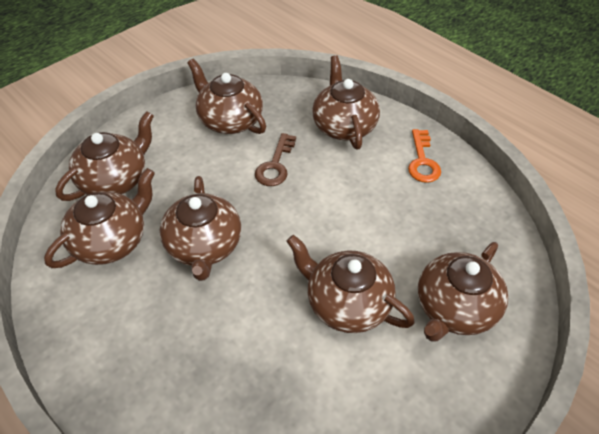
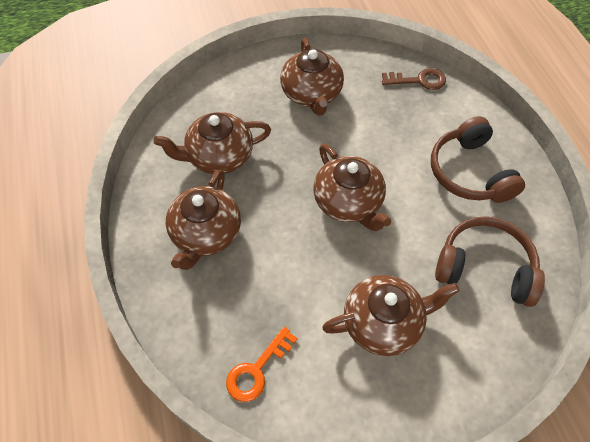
brown headphones: 0 -> 2
brown teapot: 7 -> 5

